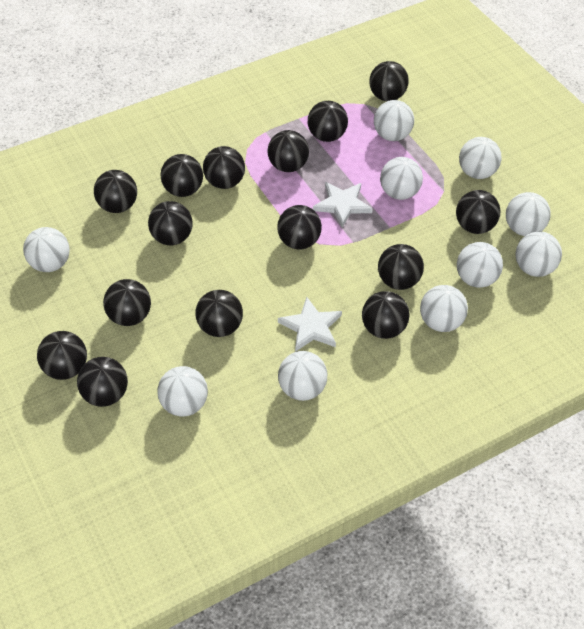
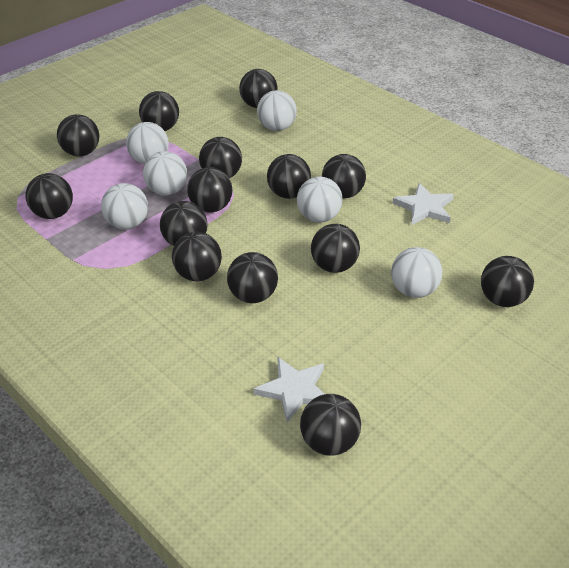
black ball: 15 -> 14
white ball: 10 -> 6

